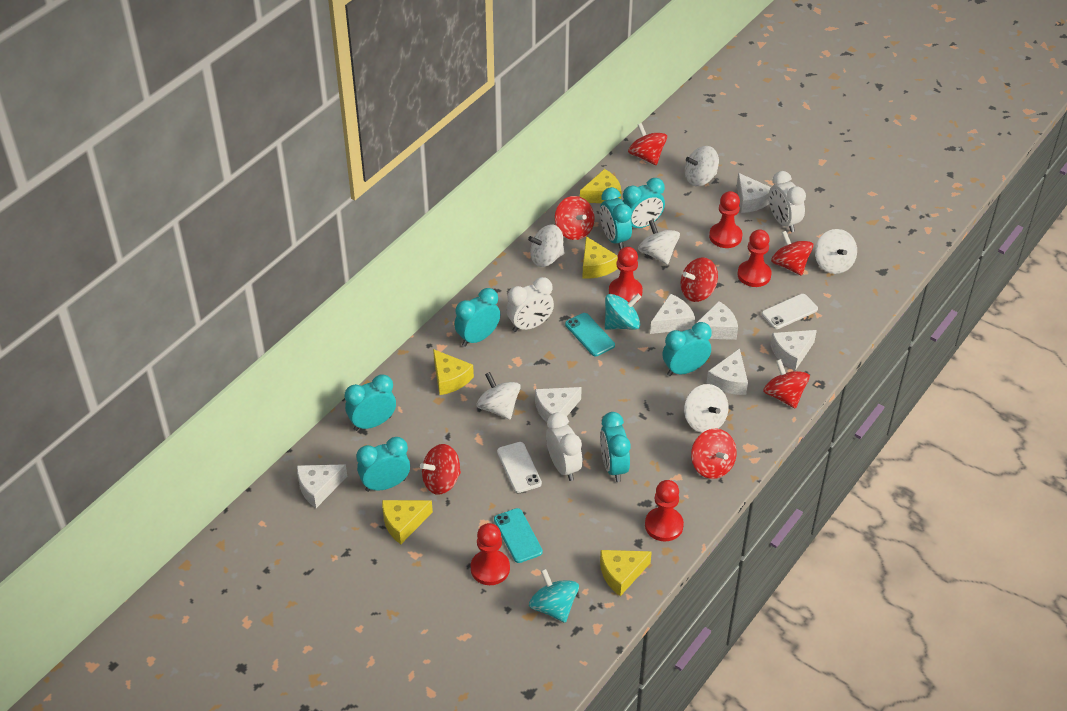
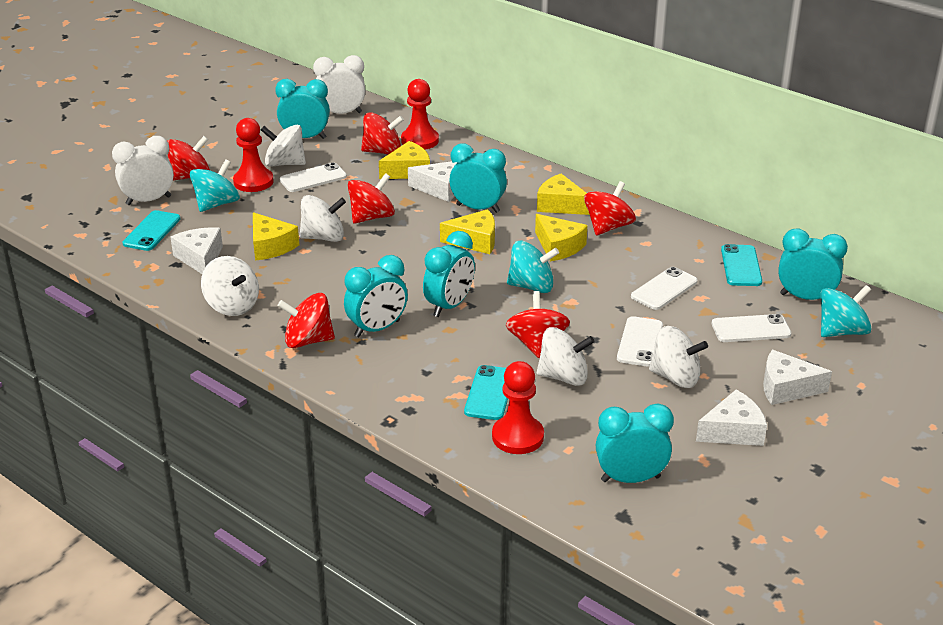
red pawn: 5 -> 3
red spinning top: 7 -> 6
turquoise clock: 7 -> 6
turquoise phone: 2 -> 3
turquoise spinning top: 2 -> 3
white cheese: 7 -> 4
white clock: 3 -> 2
white phone: 2 -> 4
white spinning top: 6 -> 5

